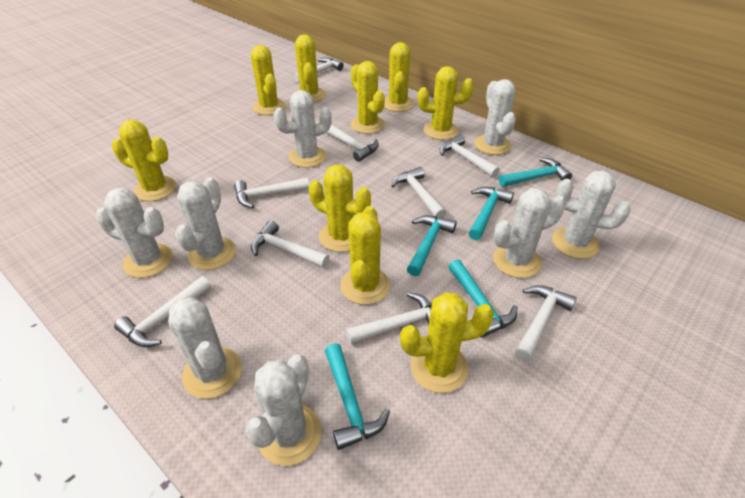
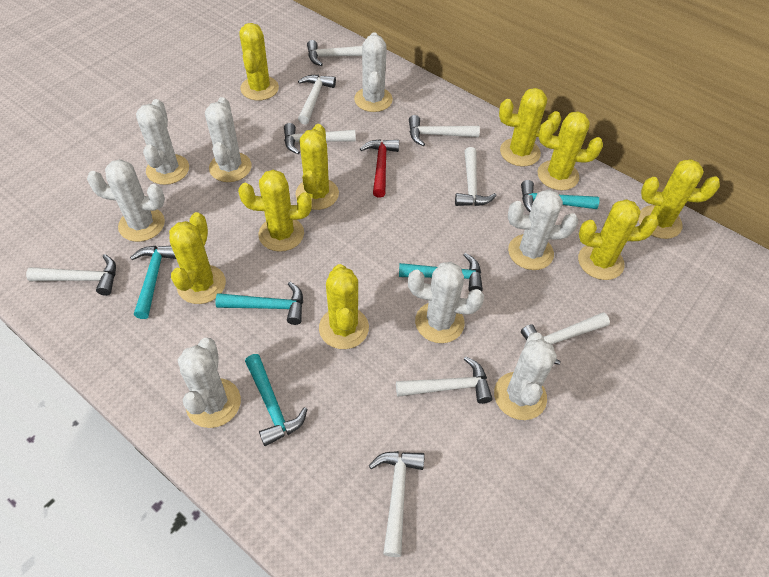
red hammer: 0 -> 1

